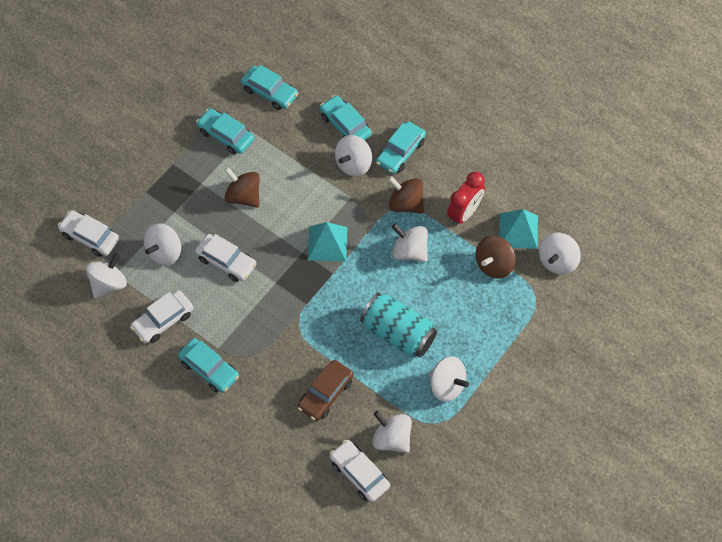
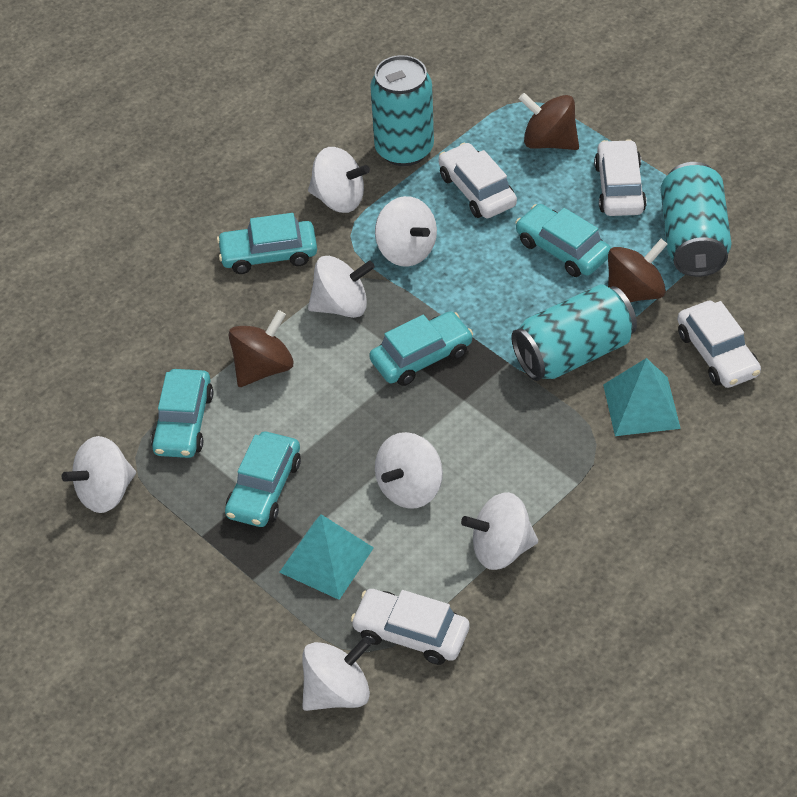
brown car: 1 -> 0
red clock: 1 -> 0
turquoise can: 1 -> 3

